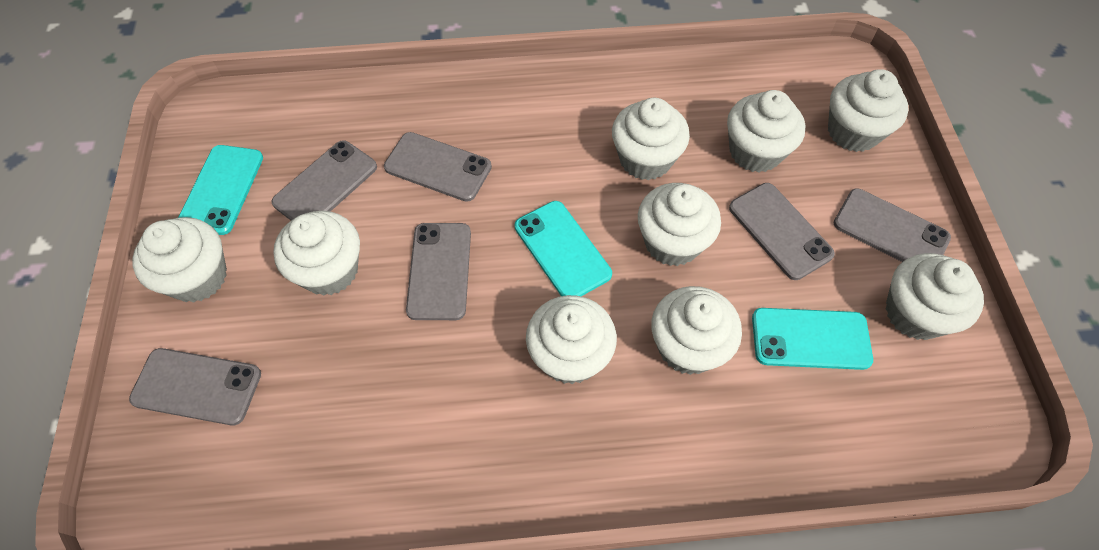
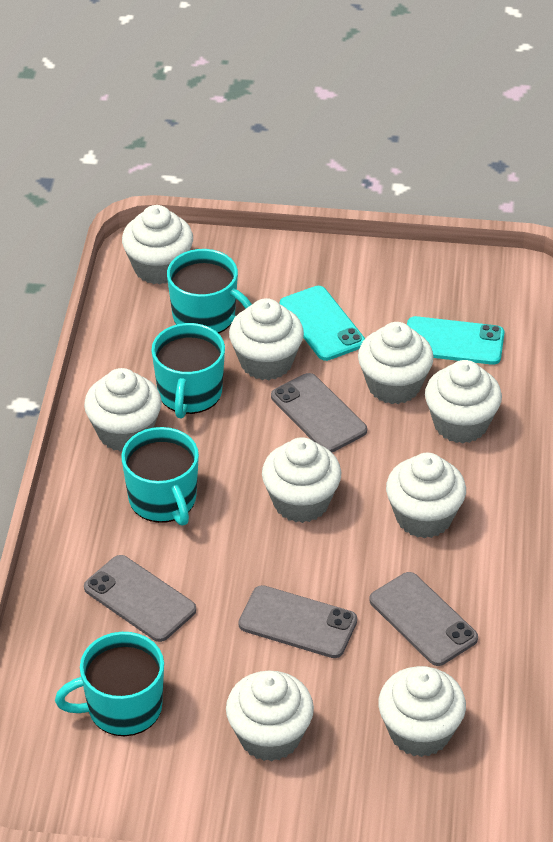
grey phone: 6 -> 4
turquoise mug: 0 -> 4
turquoise phone: 3 -> 2

